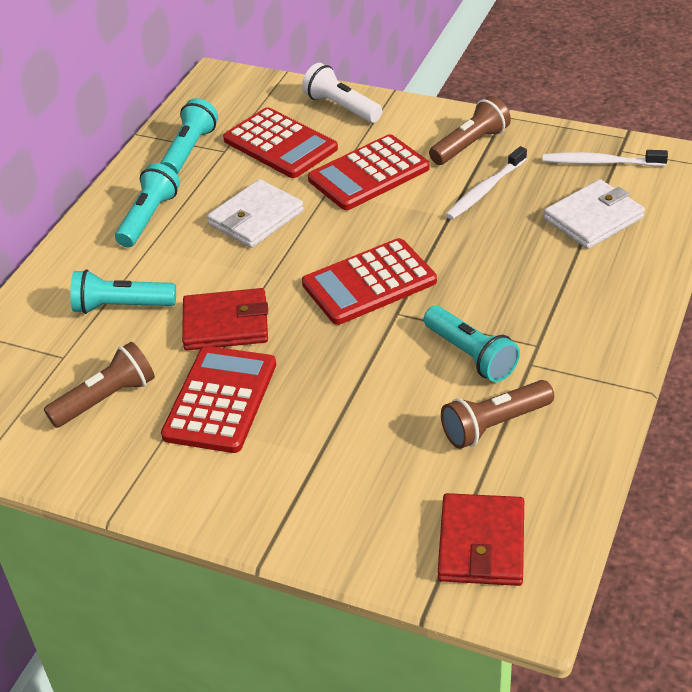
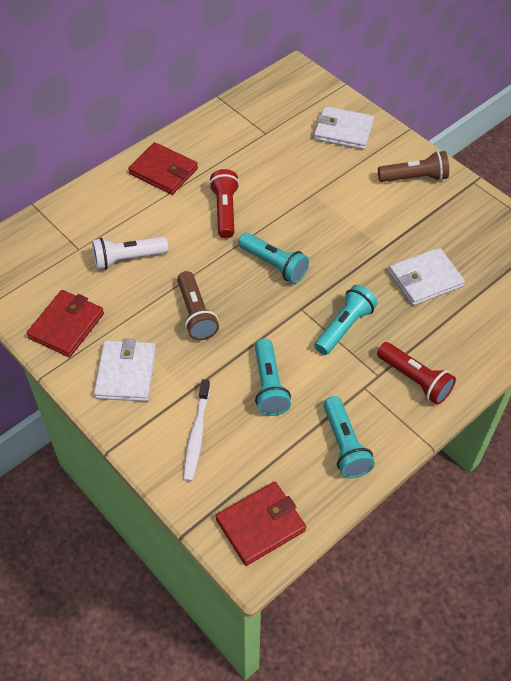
brown flashlight: 3 -> 2
red calculator: 4 -> 0
red flashlight: 0 -> 2
red wallet: 2 -> 3
white toothbrush: 2 -> 1
white wallet: 2 -> 3

